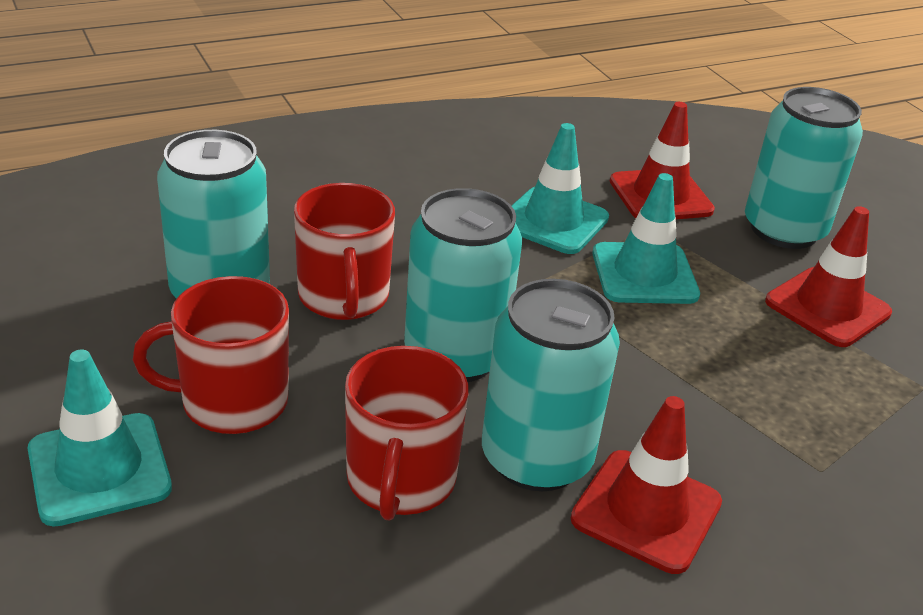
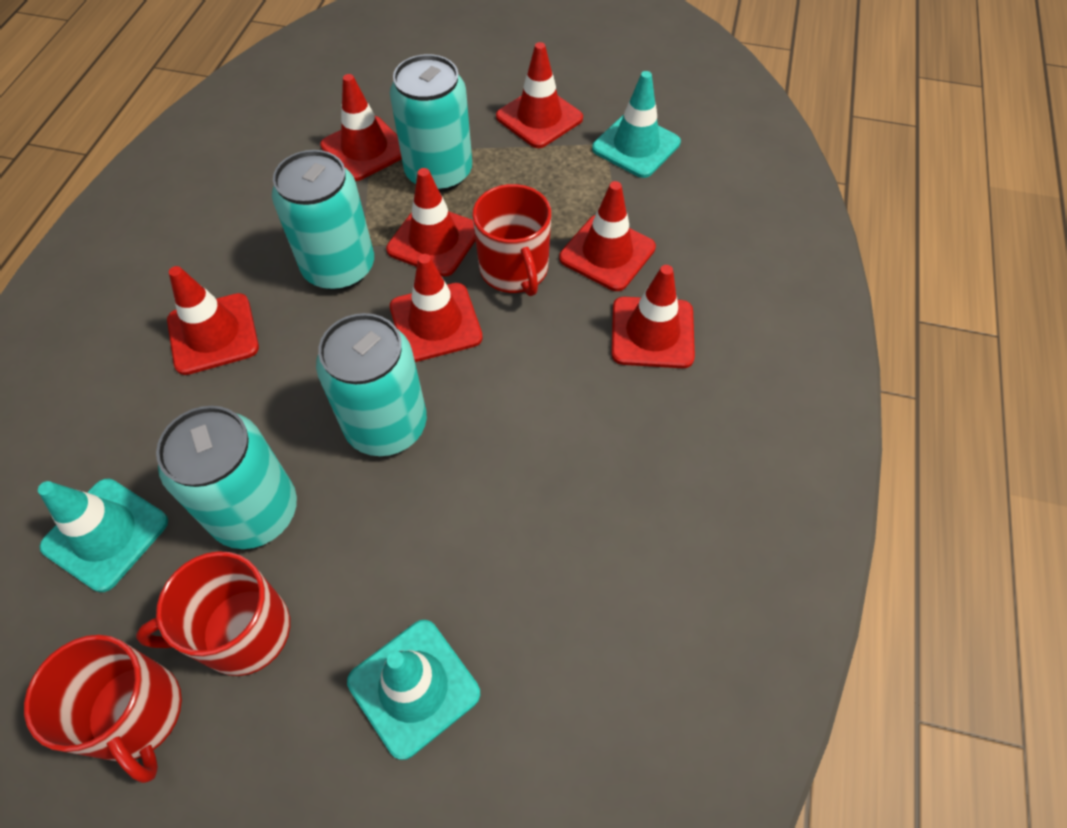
red traffic cone: 3 -> 7

